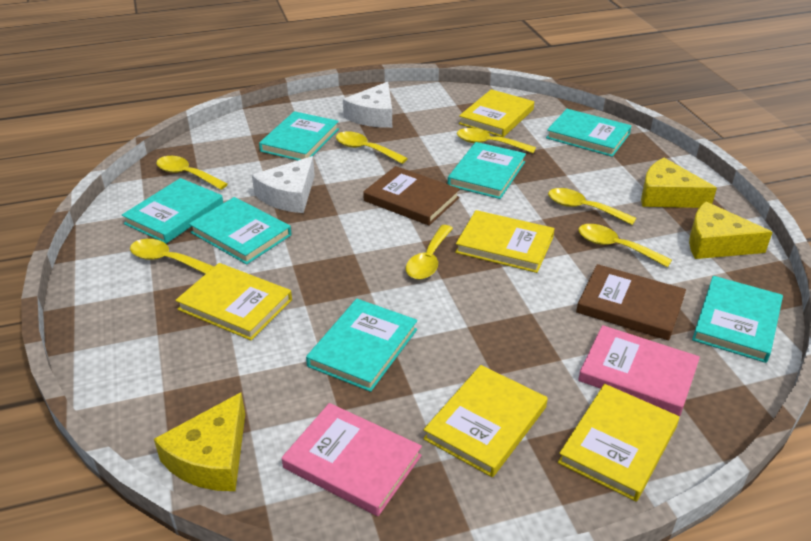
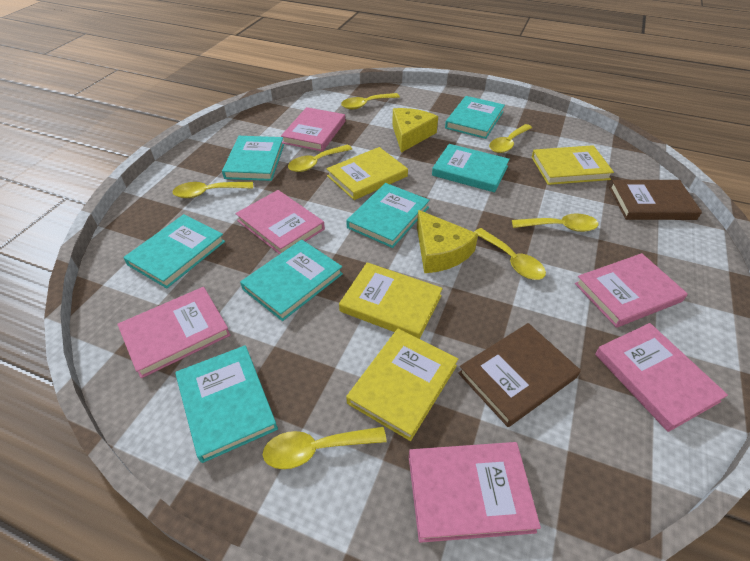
pink book: 2 -> 6
white cheese: 2 -> 0
yellow book: 5 -> 4
yellow cheese: 3 -> 2

